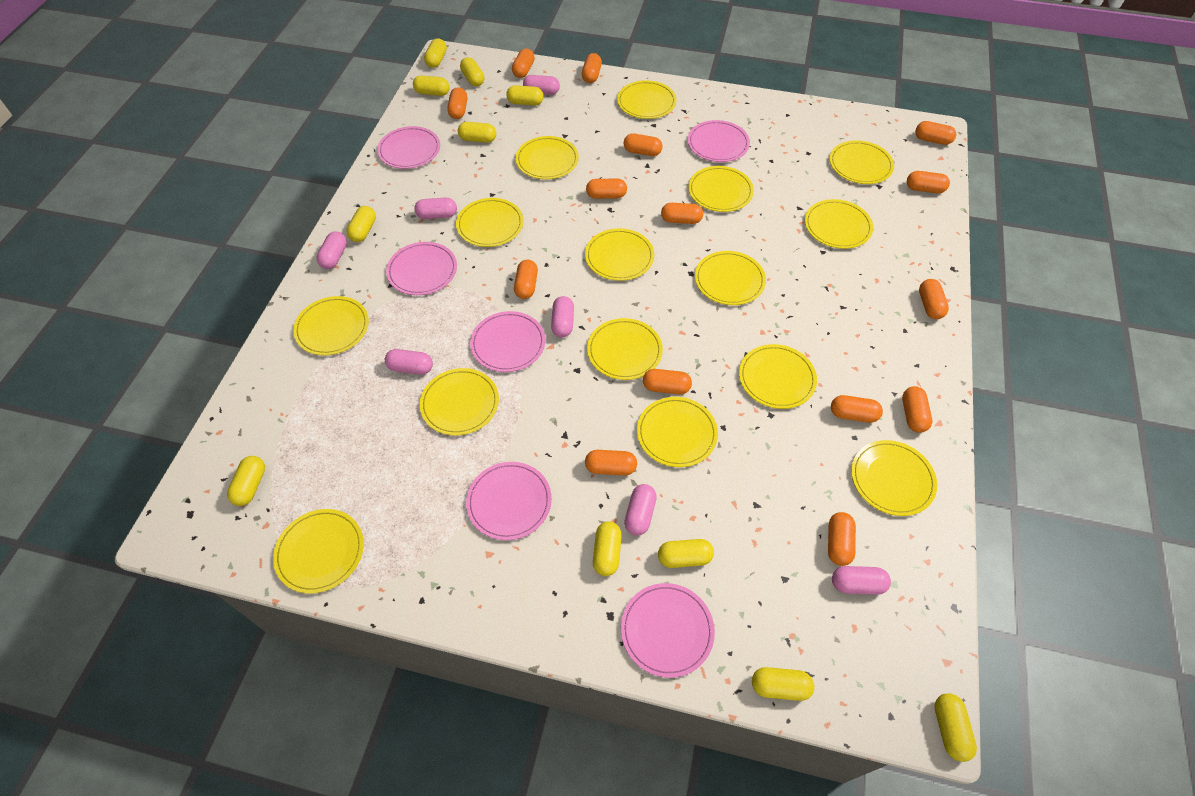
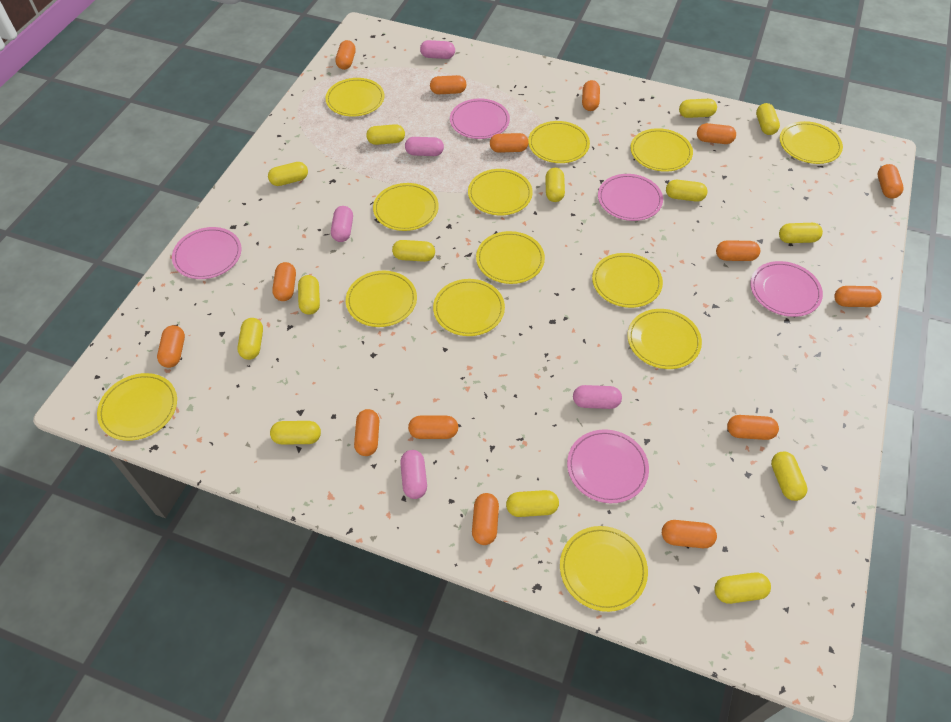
pink capsule: 7 -> 5
pink plate: 6 -> 5
yellow capsule: 11 -> 14
yellow plate: 15 -> 13

